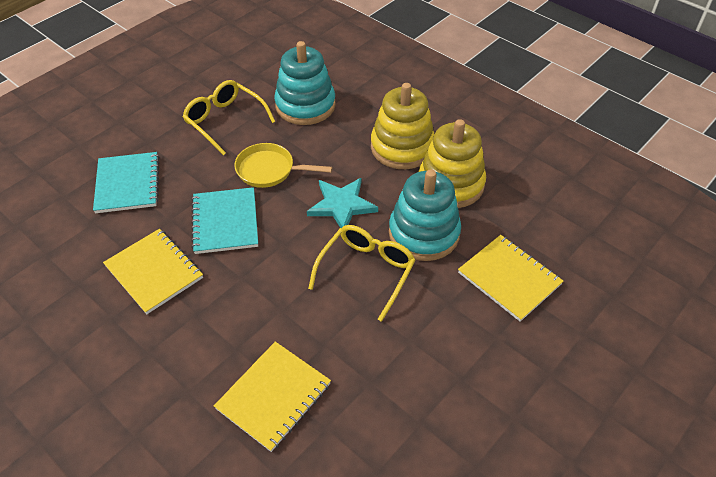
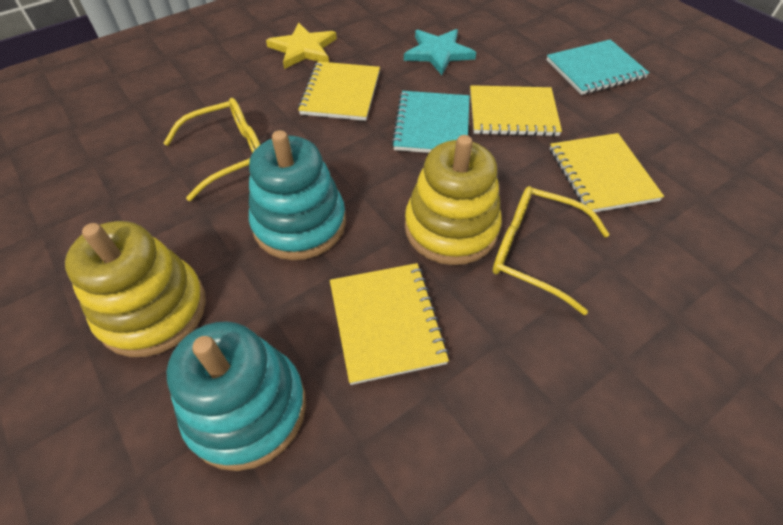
yellow notebook: 3 -> 4
yellow pan: 1 -> 0
yellow star: 0 -> 1

